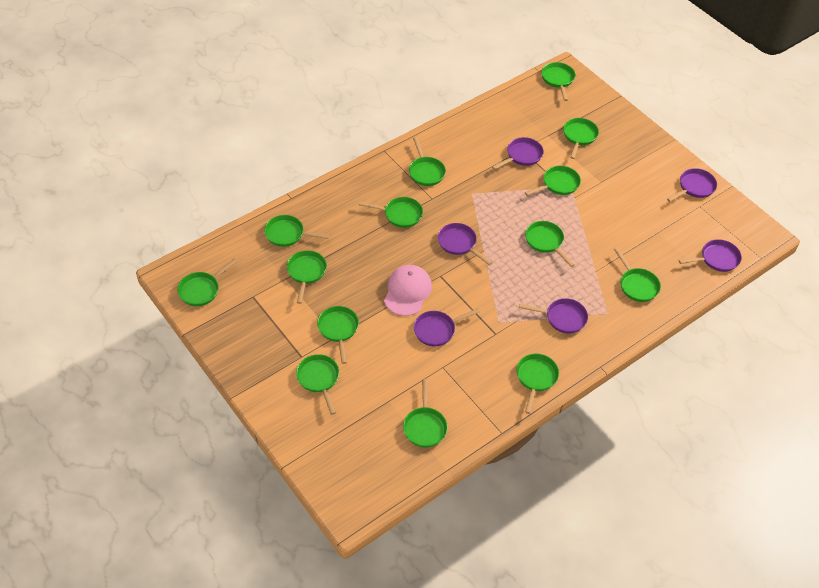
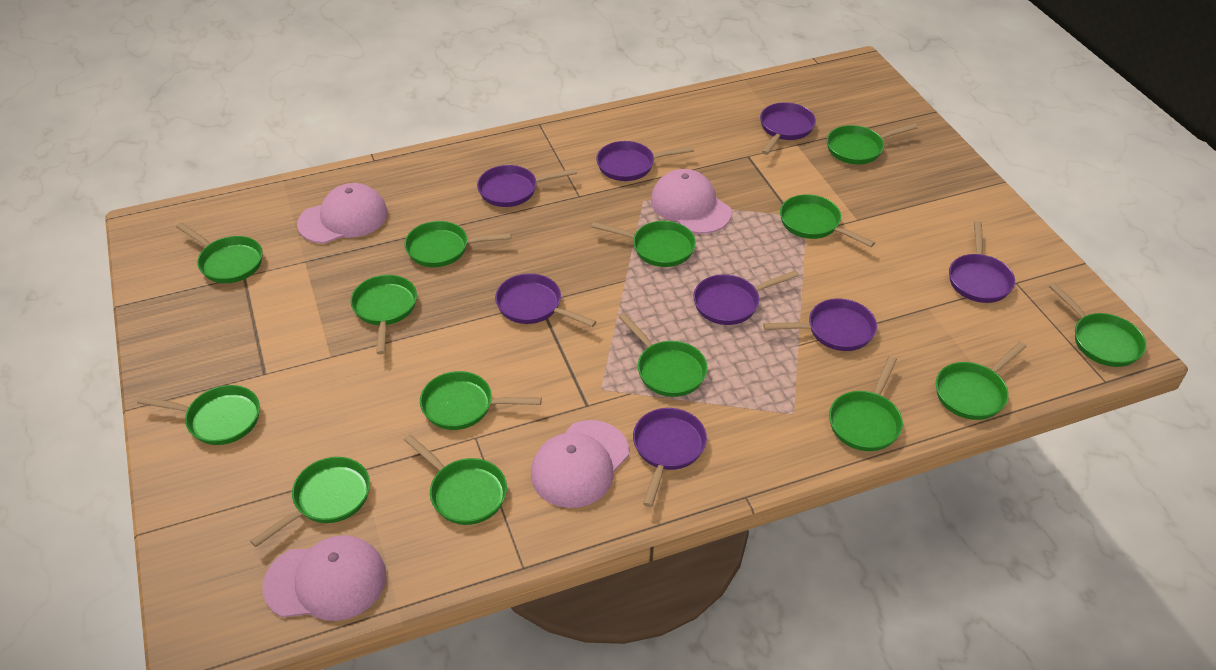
pink cap: 1 -> 4
purple pan: 6 -> 8

